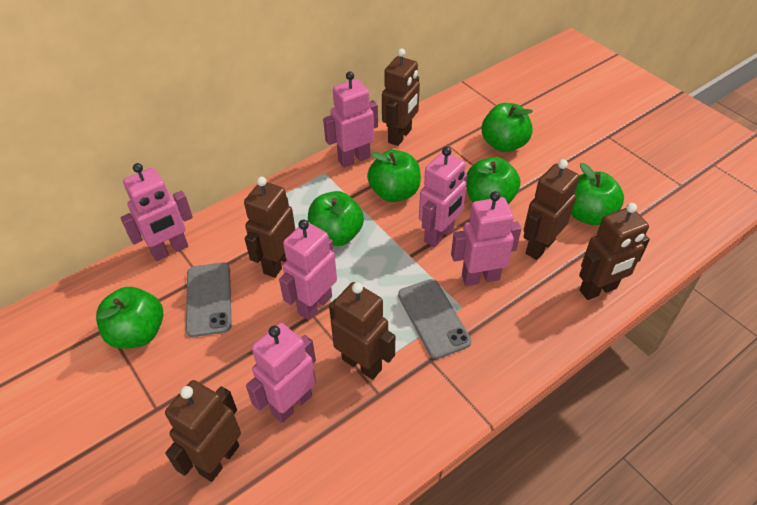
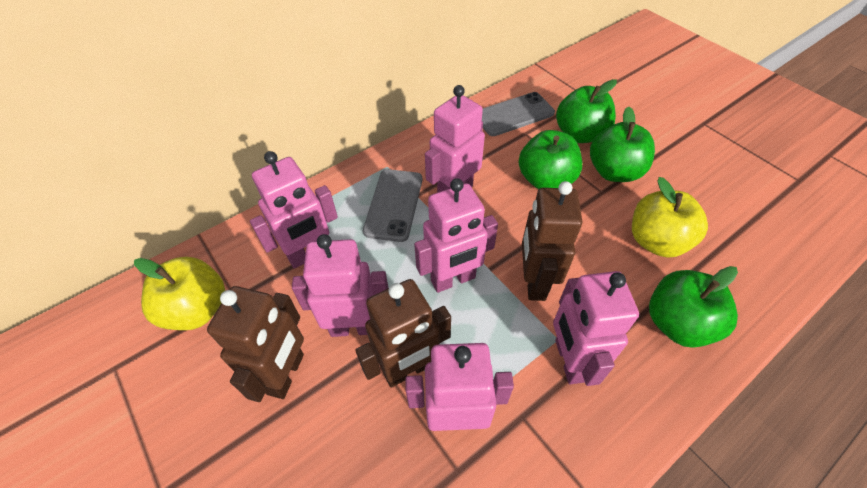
brown robot: 6 -> 3
green apple: 6 -> 4
yellow apple: 0 -> 2

